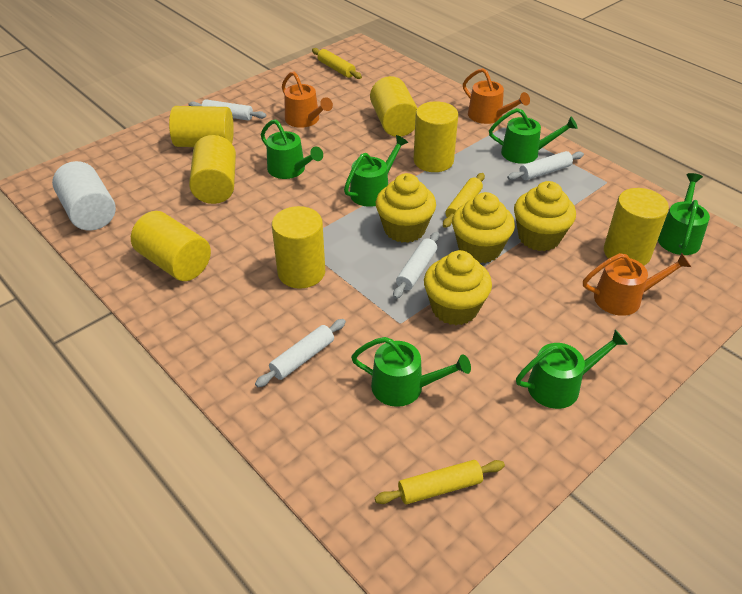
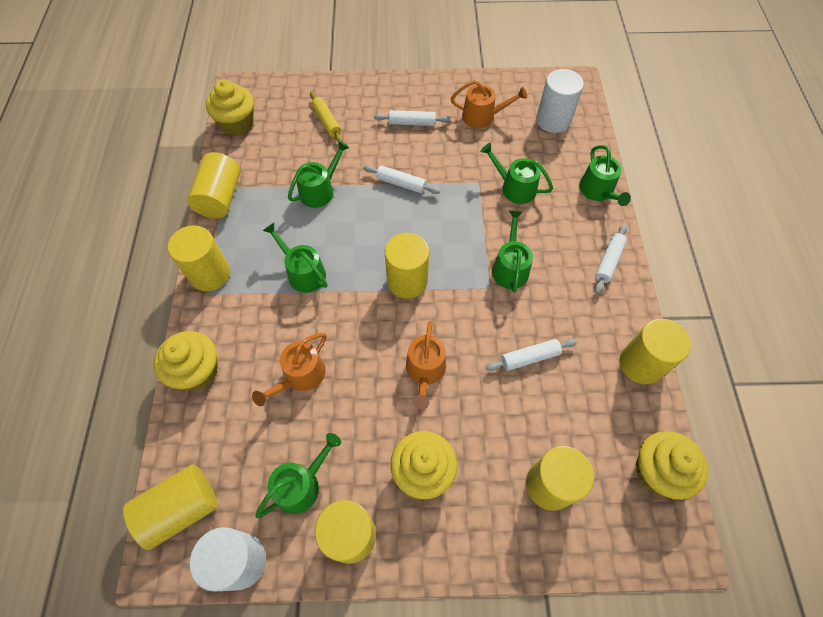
white cylinder: 1 -> 2
yellow rolling pin: 3 -> 1

